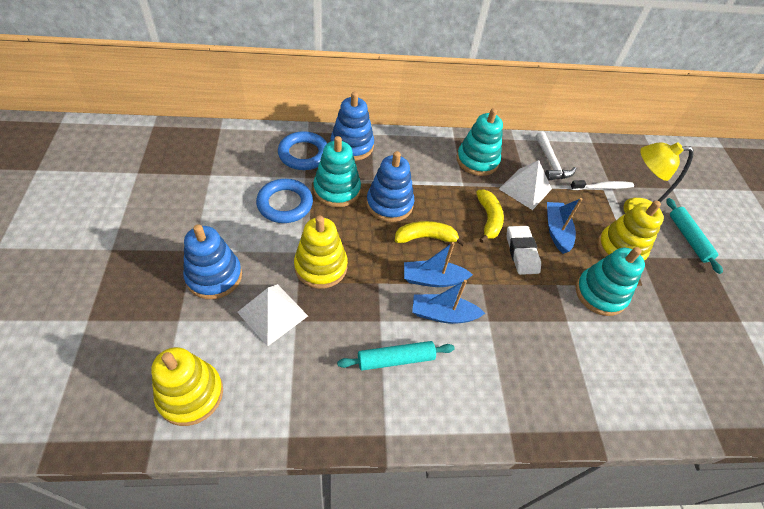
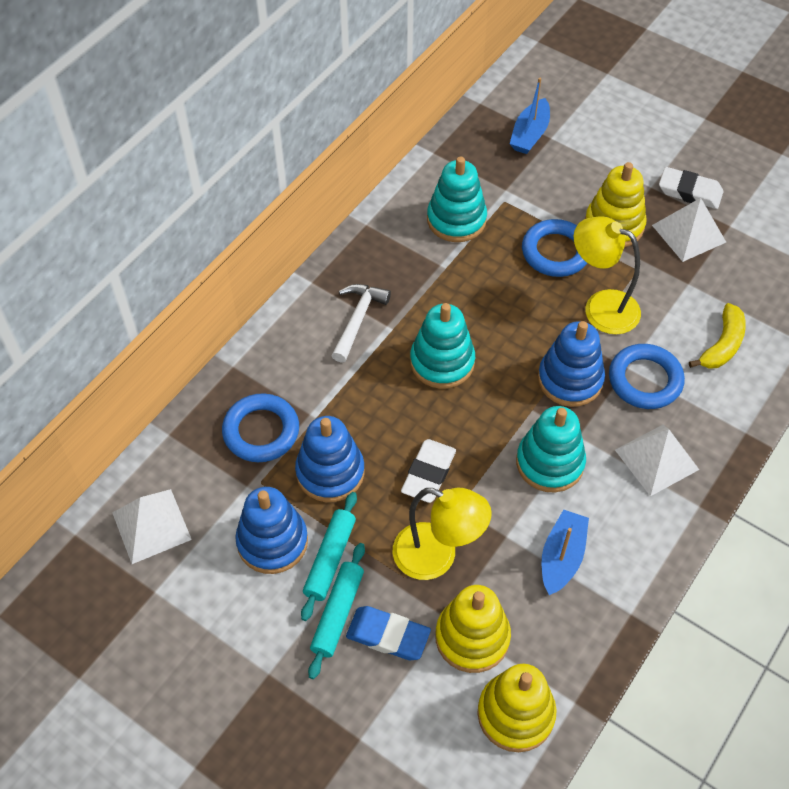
blue boat: 3 -> 2
blue eraser: 0 -> 1
blue ring: 2 -> 3
white eraser: 1 -> 2
white pyramid: 2 -> 3
white toothbrush: 1 -> 0
yellow banana: 2 -> 1
yellow lamp: 1 -> 2

